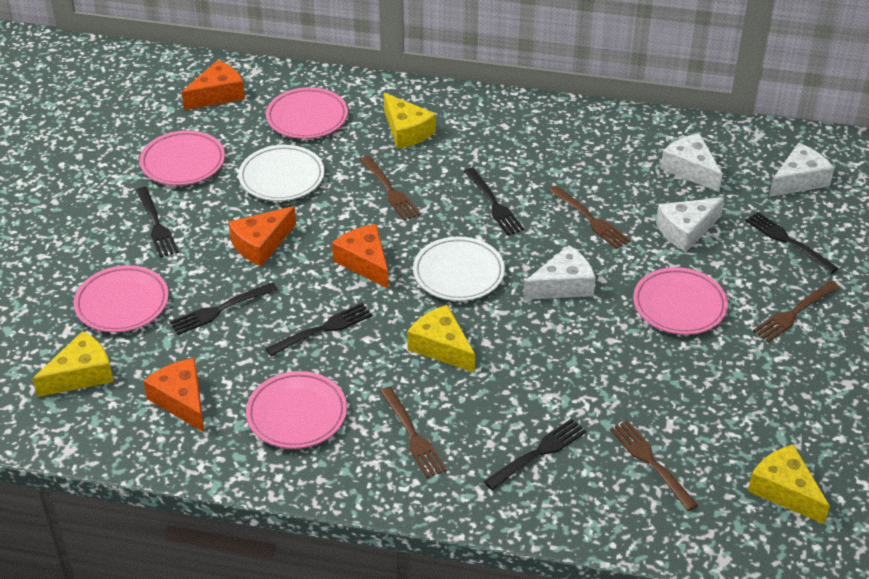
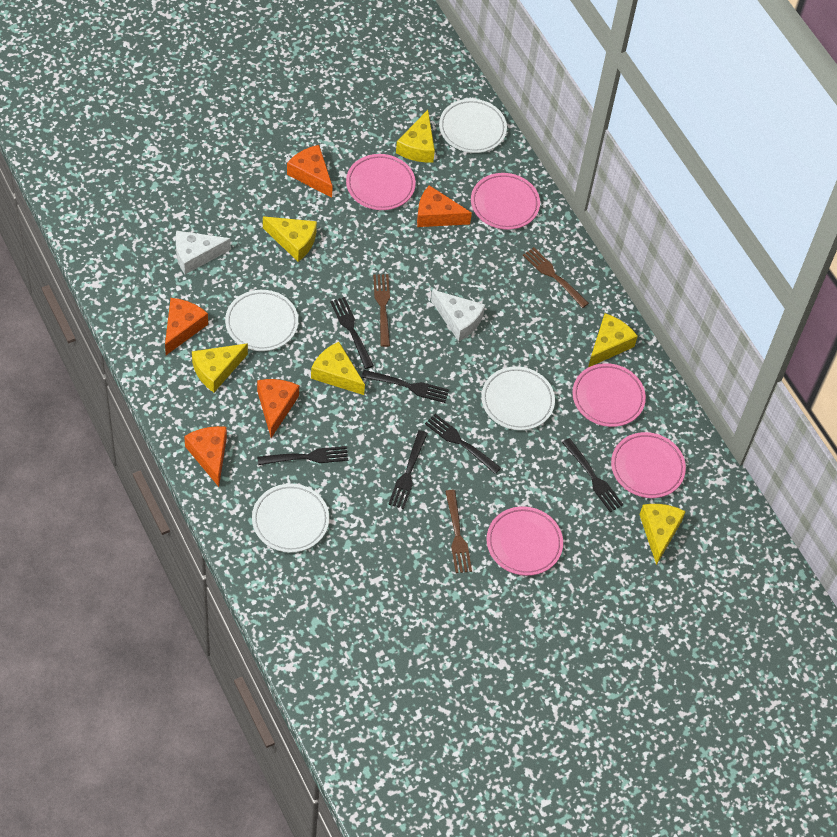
brown fork: 5 -> 3
orange cheese: 4 -> 5
white cheese: 4 -> 2
white plate: 2 -> 4
yellow cheese: 4 -> 6

